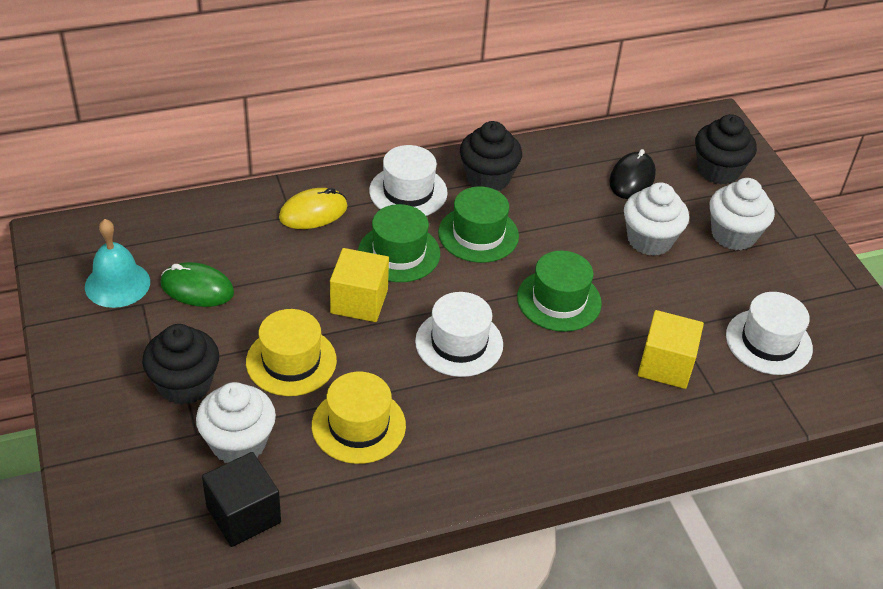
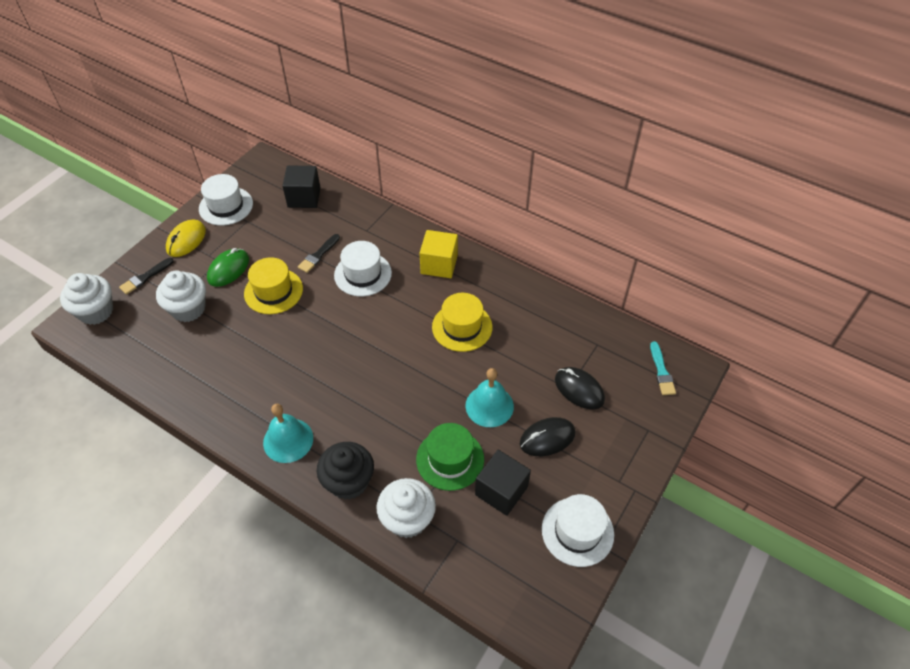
black brush: 0 -> 2
black cube: 1 -> 2
black cupcake: 3 -> 1
black mouse: 1 -> 2
green hat: 3 -> 1
turquoise bell: 1 -> 2
turquoise brush: 0 -> 1
yellow cube: 2 -> 1

